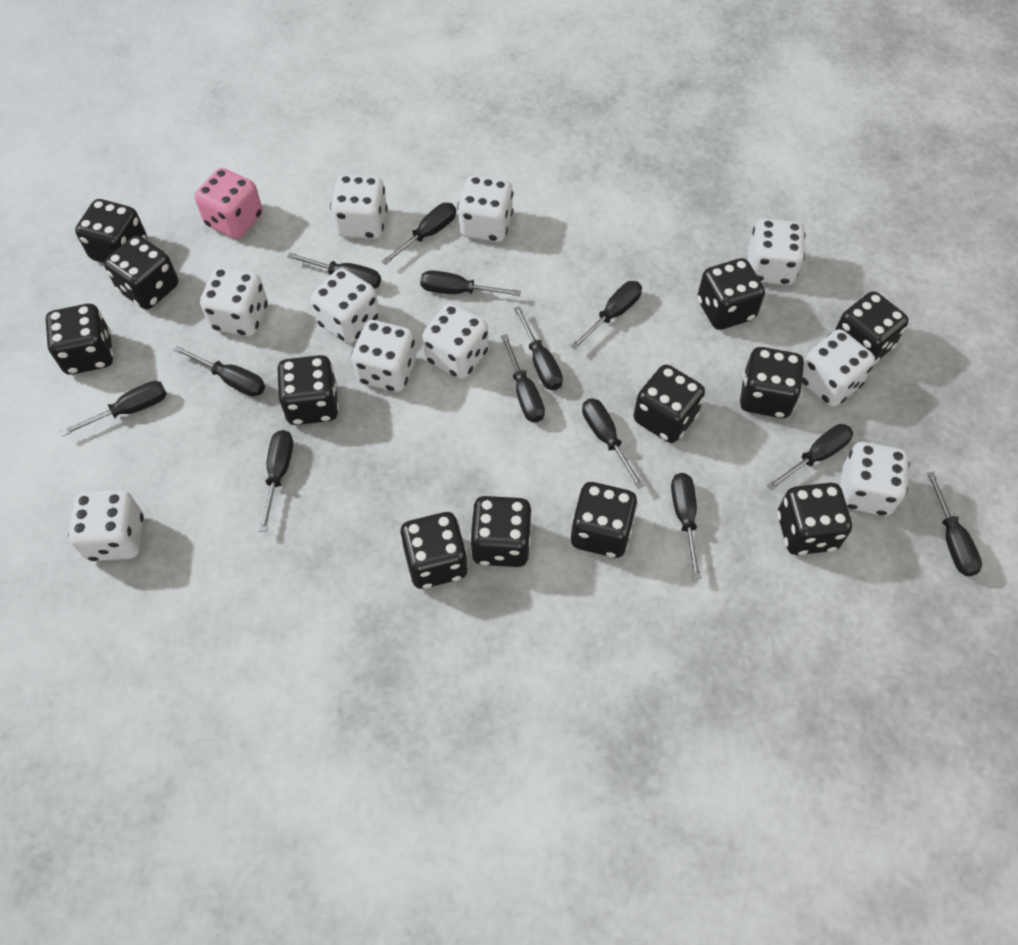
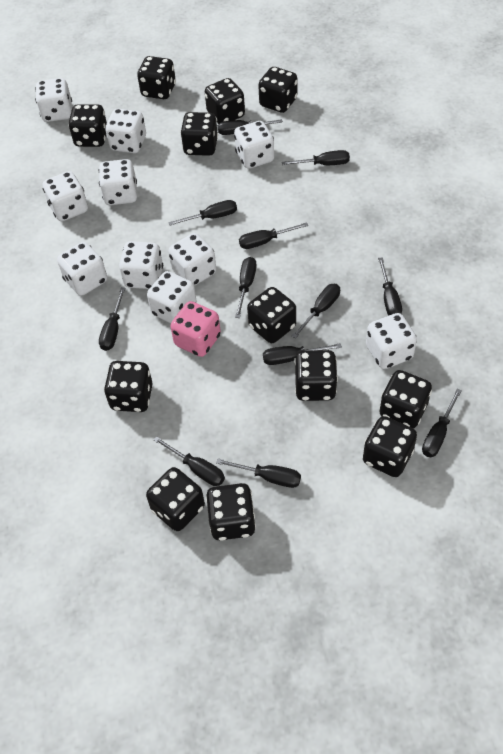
black screwdriver: 13 -> 12

